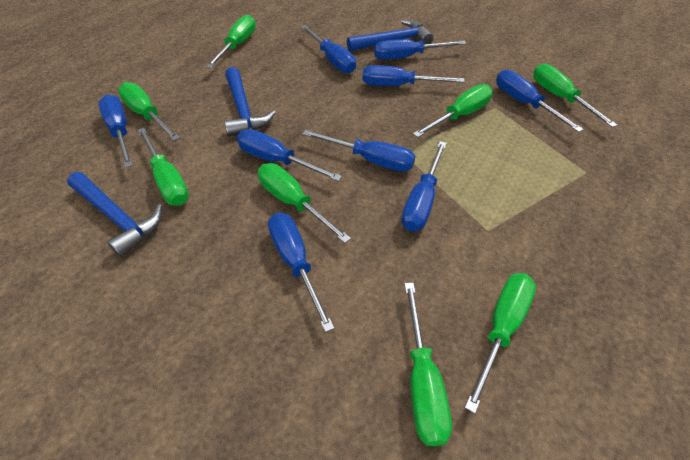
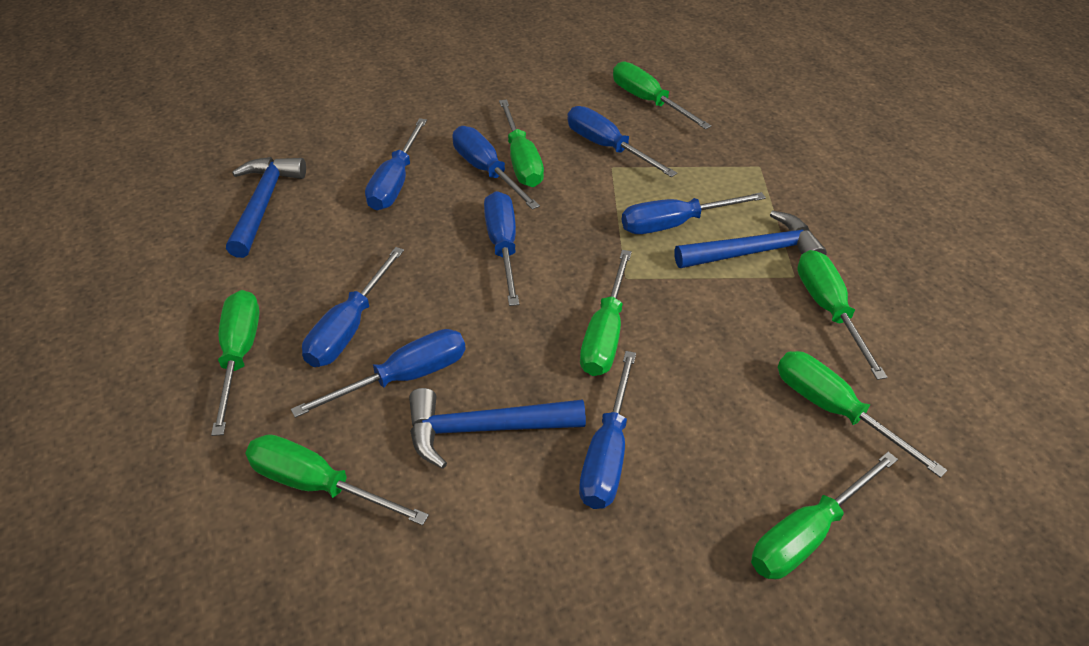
blue screwdriver: 9 -> 8

